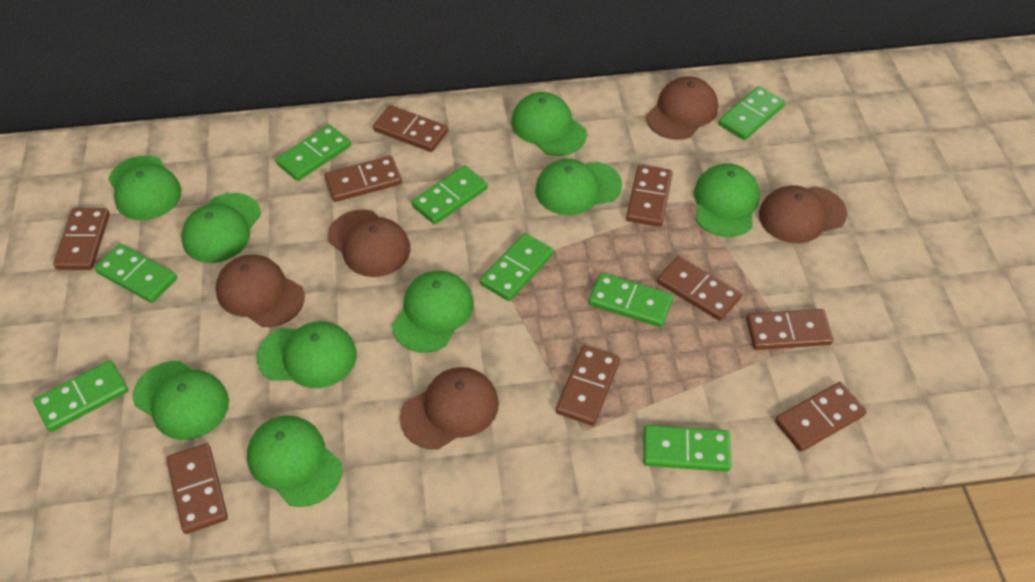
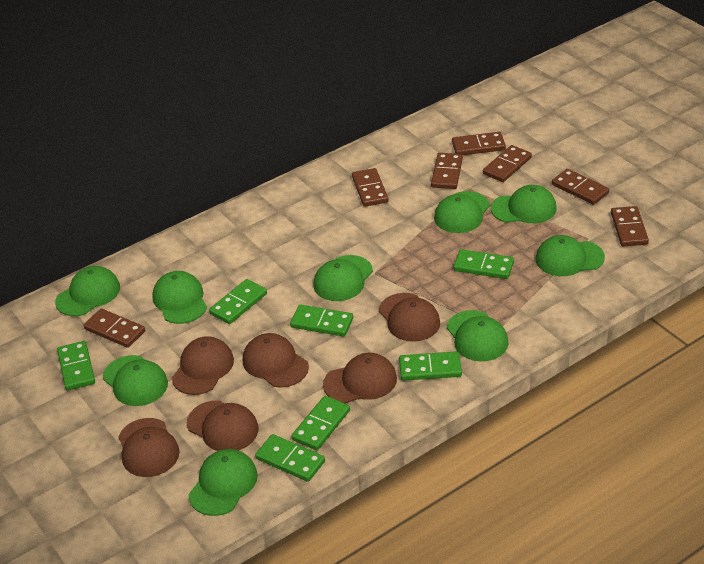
brown cap: 5 -> 6
brown domino: 9 -> 7
green domino: 8 -> 7

